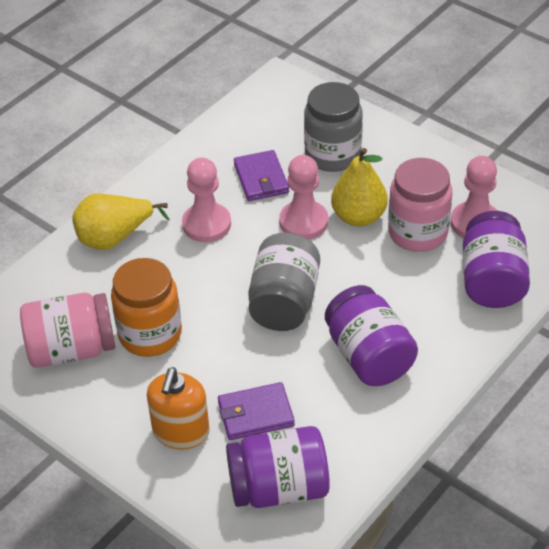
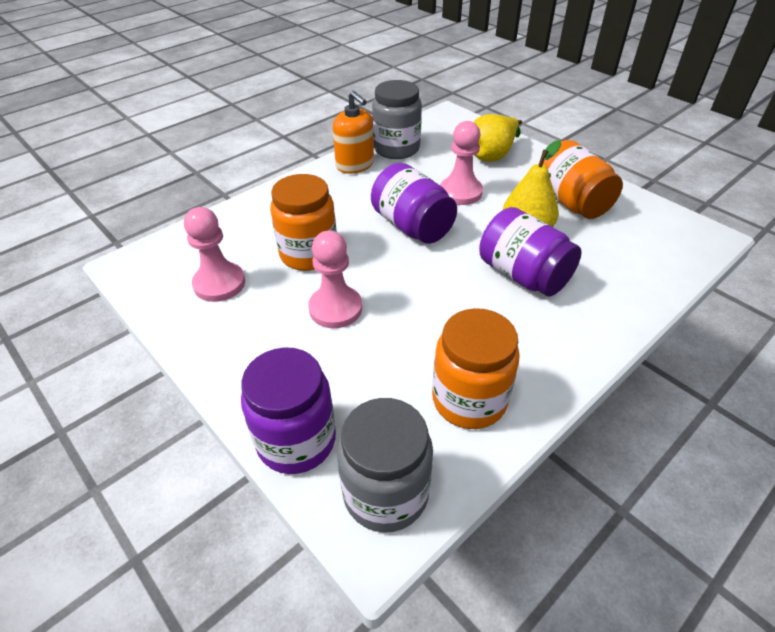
orange jar: 1 -> 3
pink jar: 2 -> 0
purple wallet: 2 -> 0

